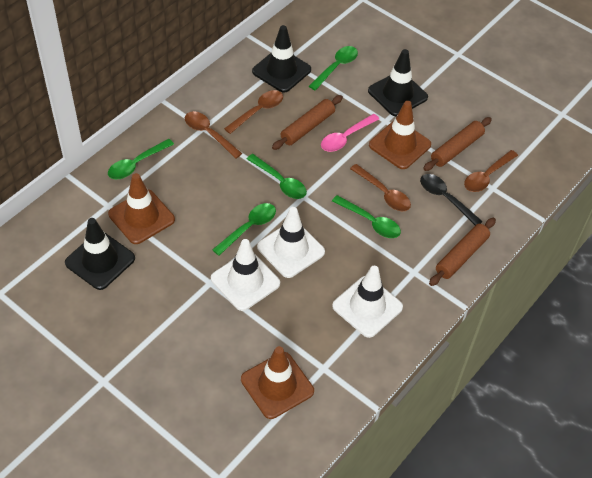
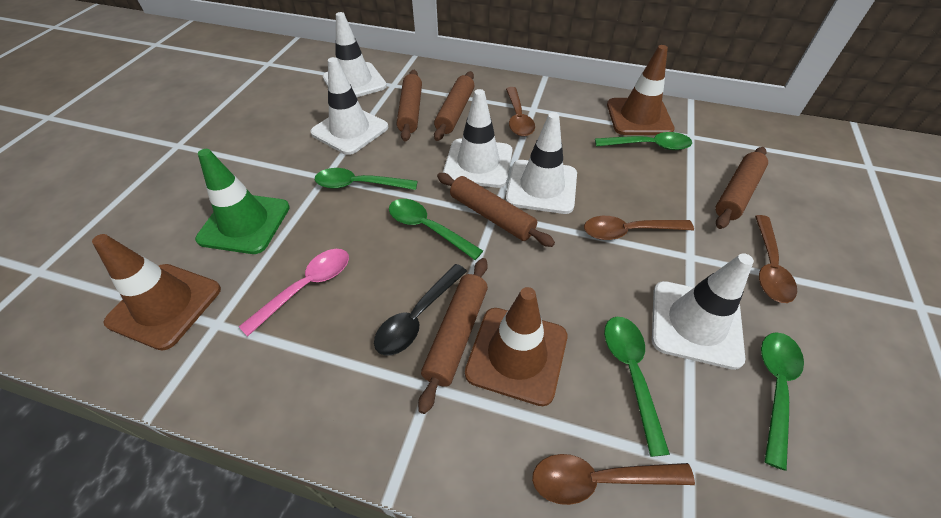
black traffic cone: 3 -> 0
brown rolling pin: 3 -> 5
green traffic cone: 0 -> 1
white traffic cone: 3 -> 5

